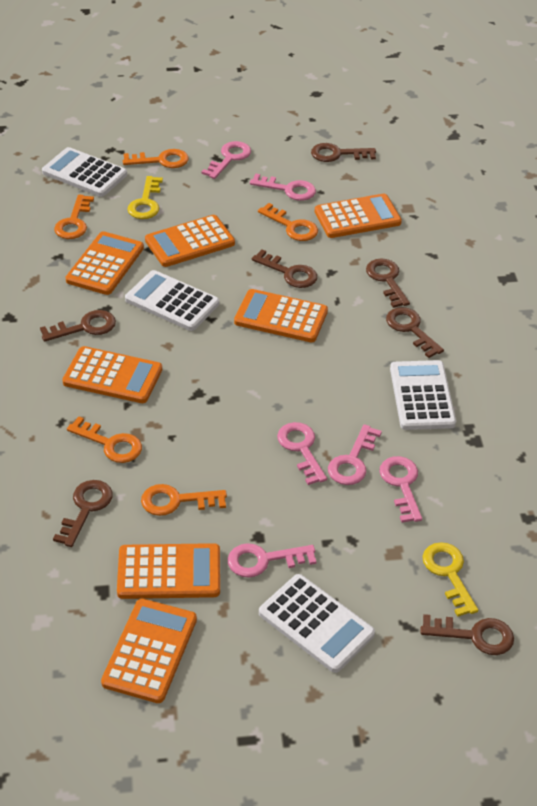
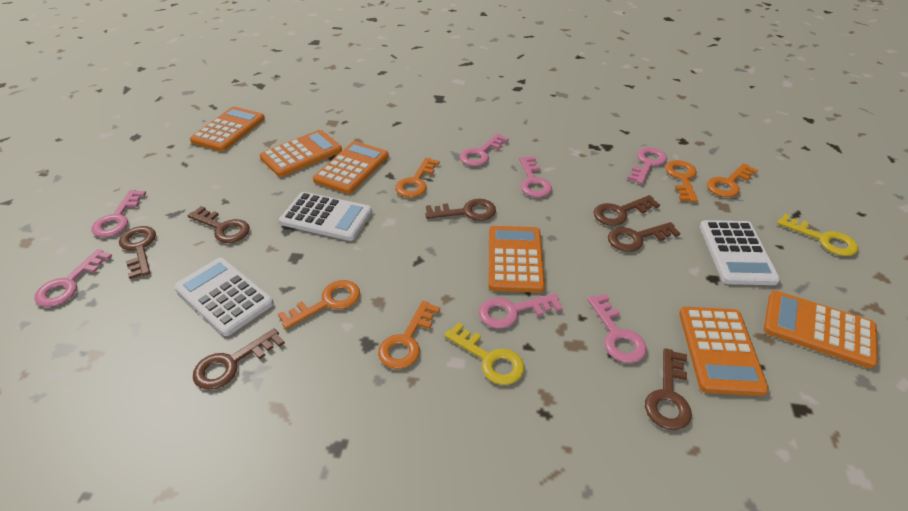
orange calculator: 7 -> 6
pink key: 6 -> 7
white calculator: 4 -> 3

